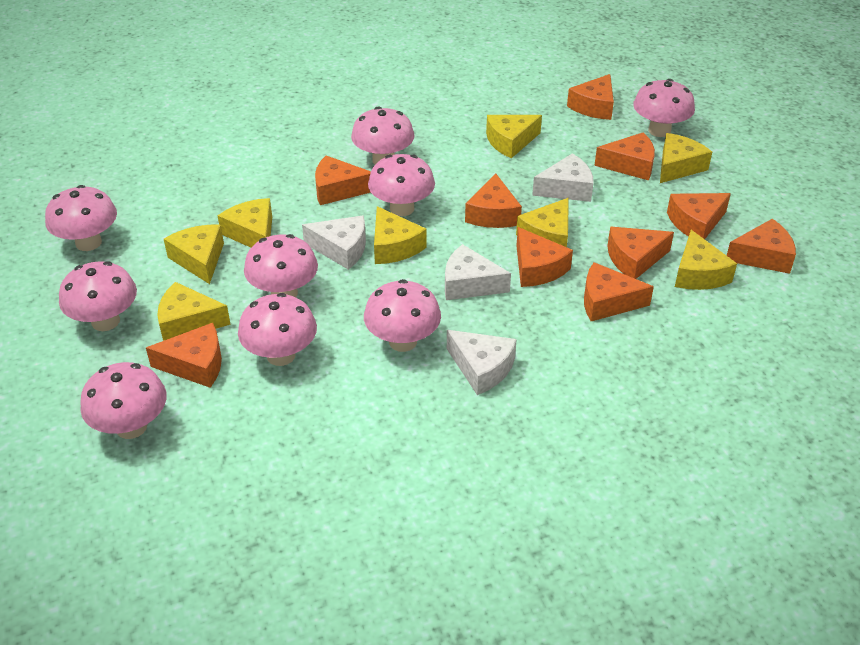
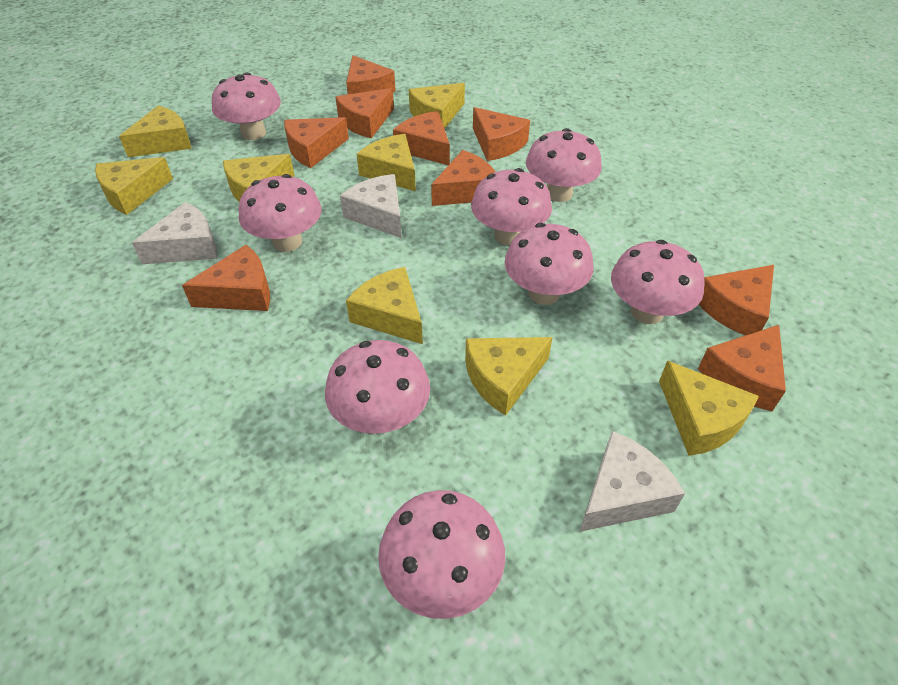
orange cheese: 10 -> 9
pink mushroom: 9 -> 8
white cheese: 4 -> 3

